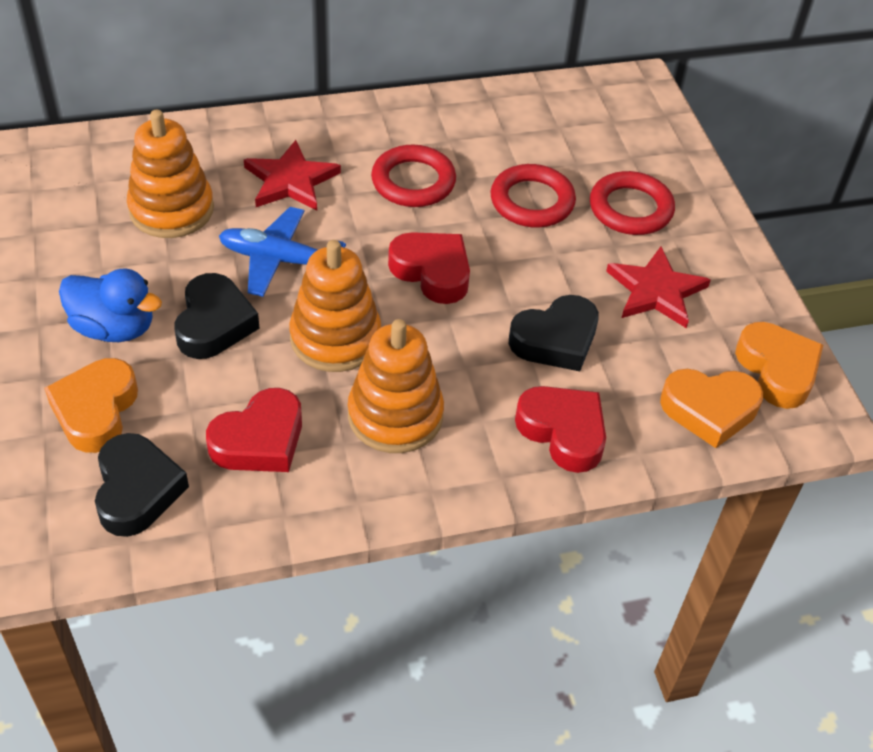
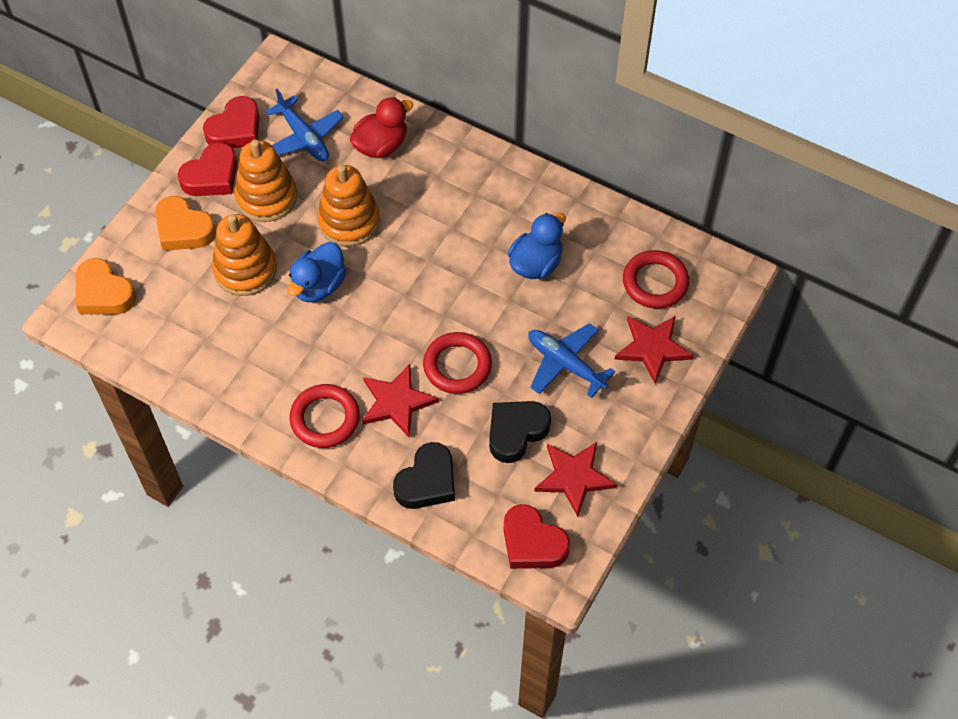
black heart: 3 -> 2
blue duck: 1 -> 2
blue plane: 1 -> 2
orange heart: 3 -> 2
red duck: 0 -> 1
red star: 2 -> 3

